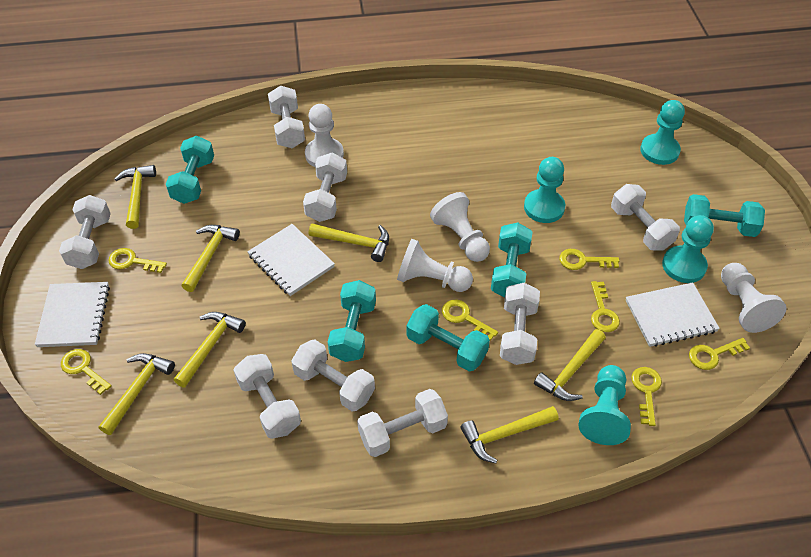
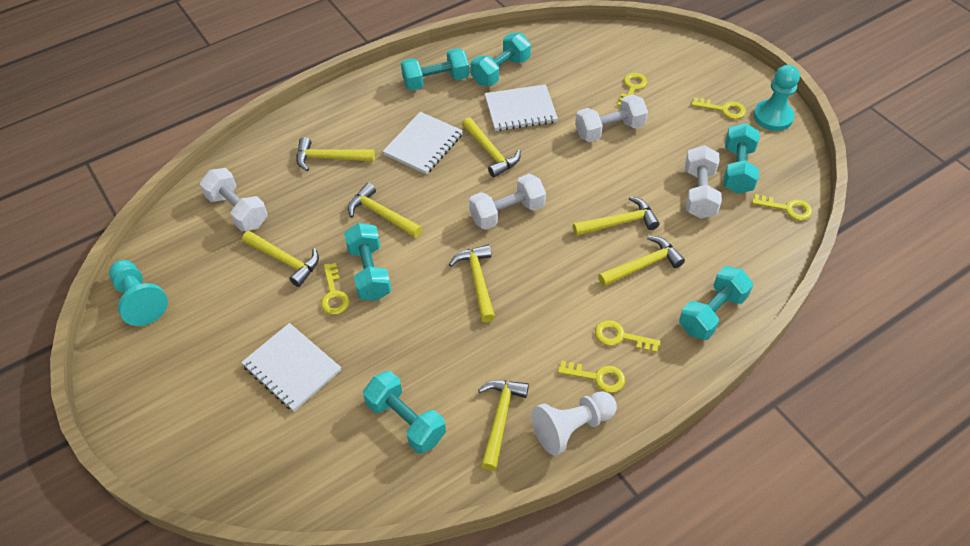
turquoise dumbbell: 5 -> 6
turquoise pawn: 4 -> 2
white dumbbell: 8 -> 4
white pawn: 4 -> 1
yellow hammer: 7 -> 8
yellow key: 7 -> 6

